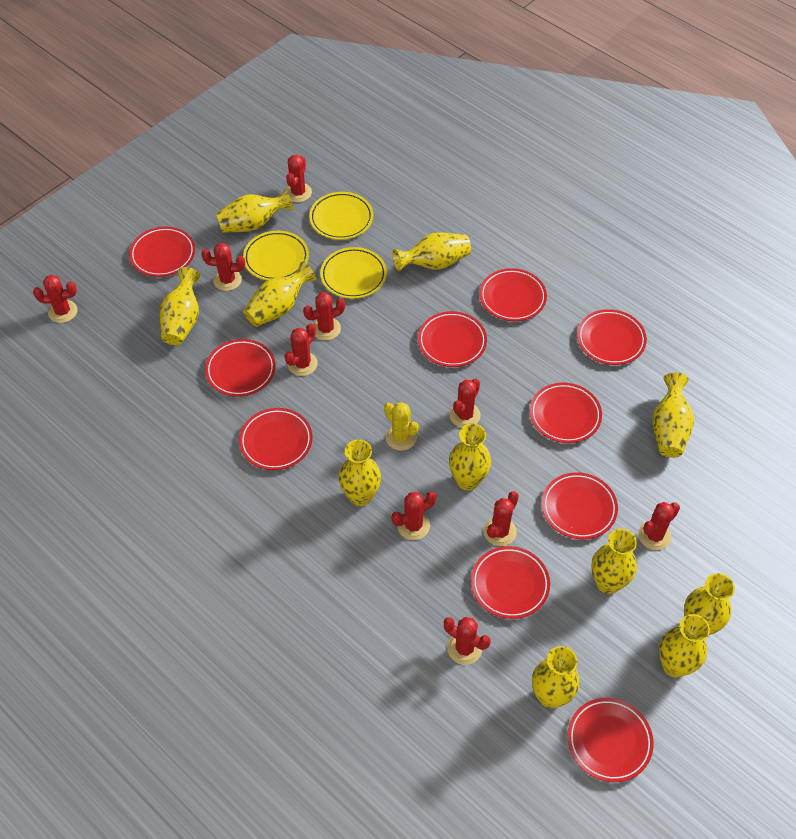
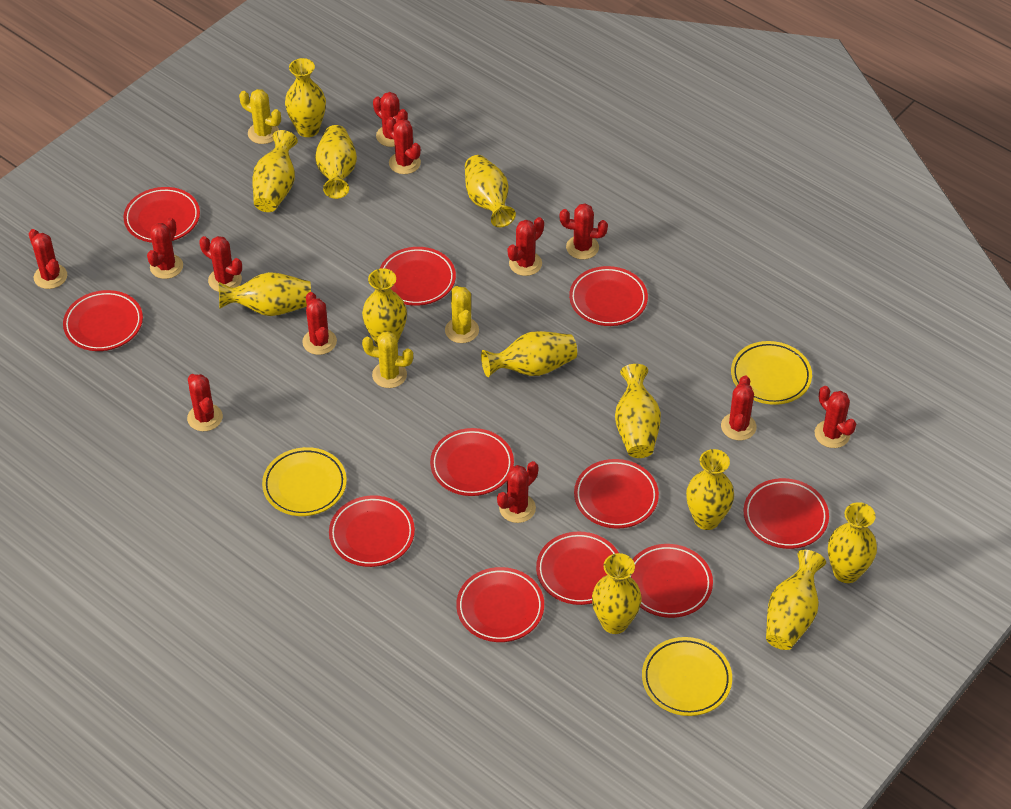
red cactus: 10 -> 12
red plate: 10 -> 11
yellow cactus: 1 -> 3
yellow vase: 11 -> 12

